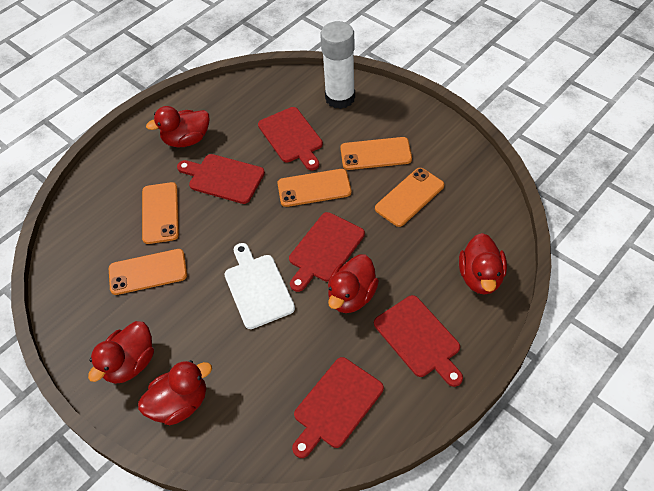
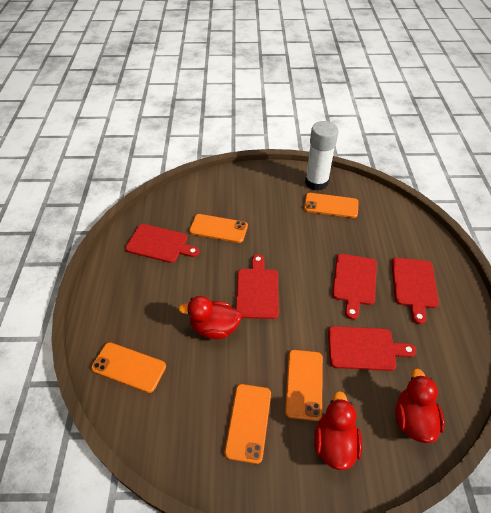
red duck: 5 -> 3
white cutting board: 1 -> 0

